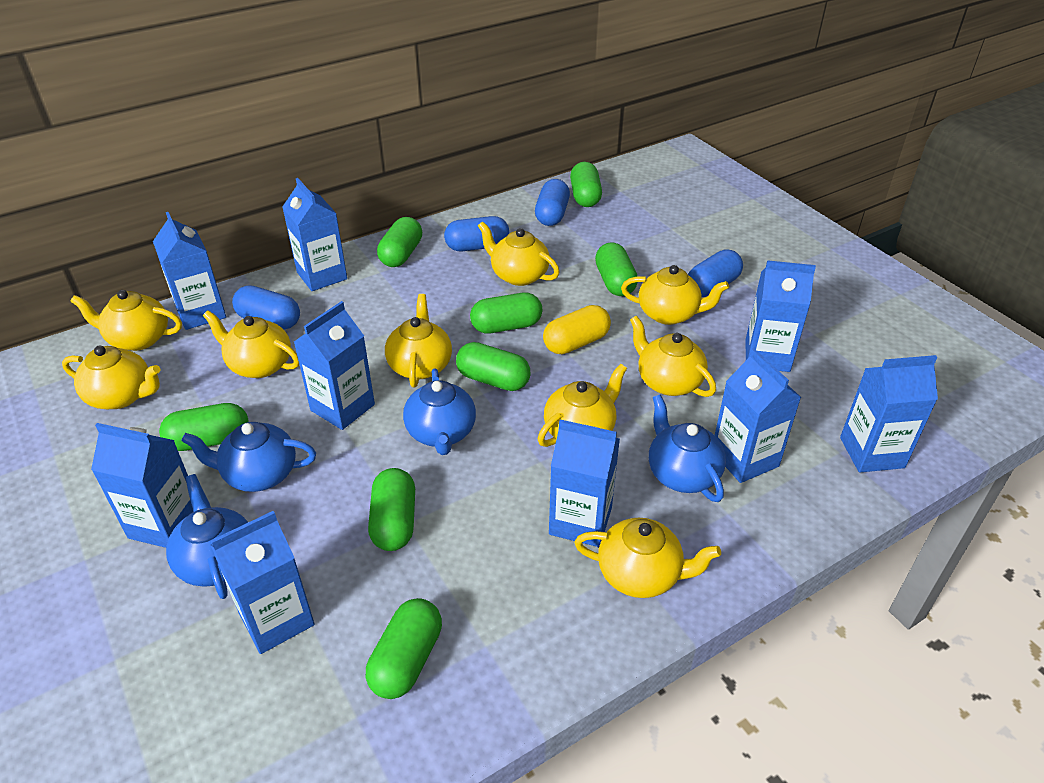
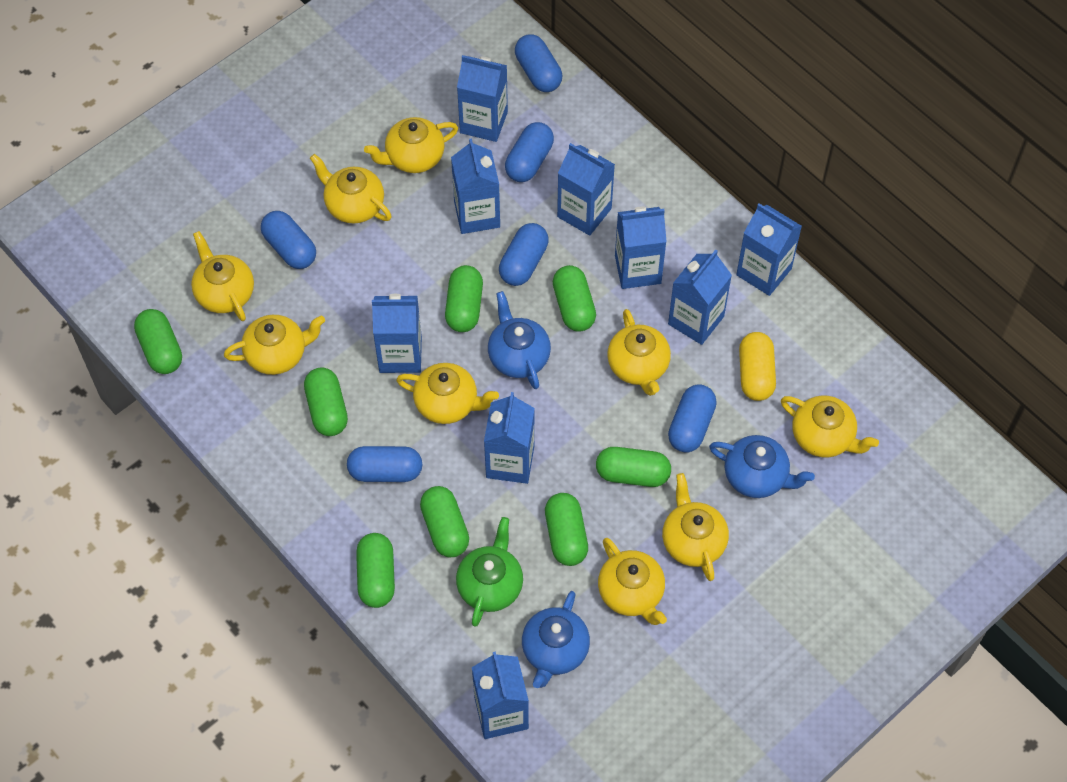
blue capsule: 4 -> 6
blue teapot: 4 -> 3
green teapot: 0 -> 1

